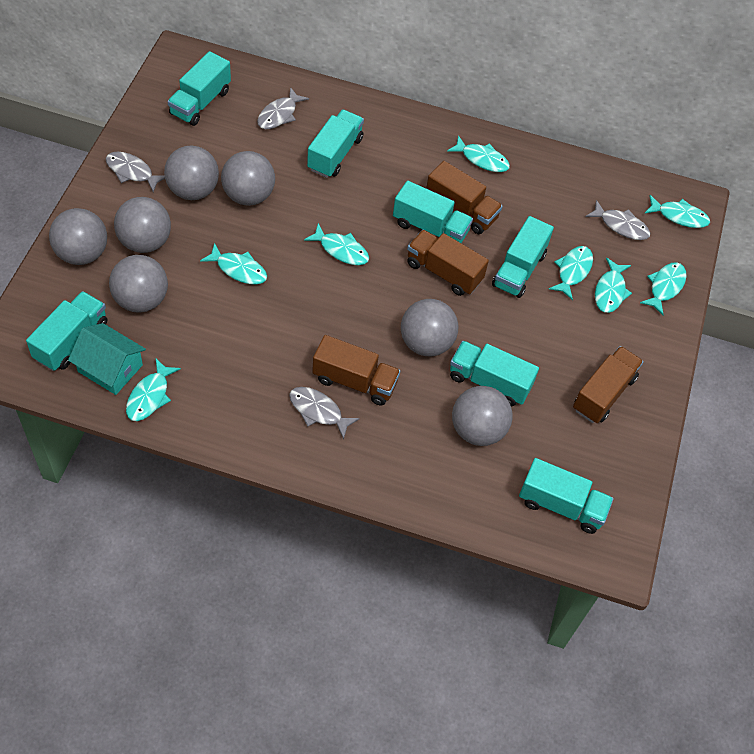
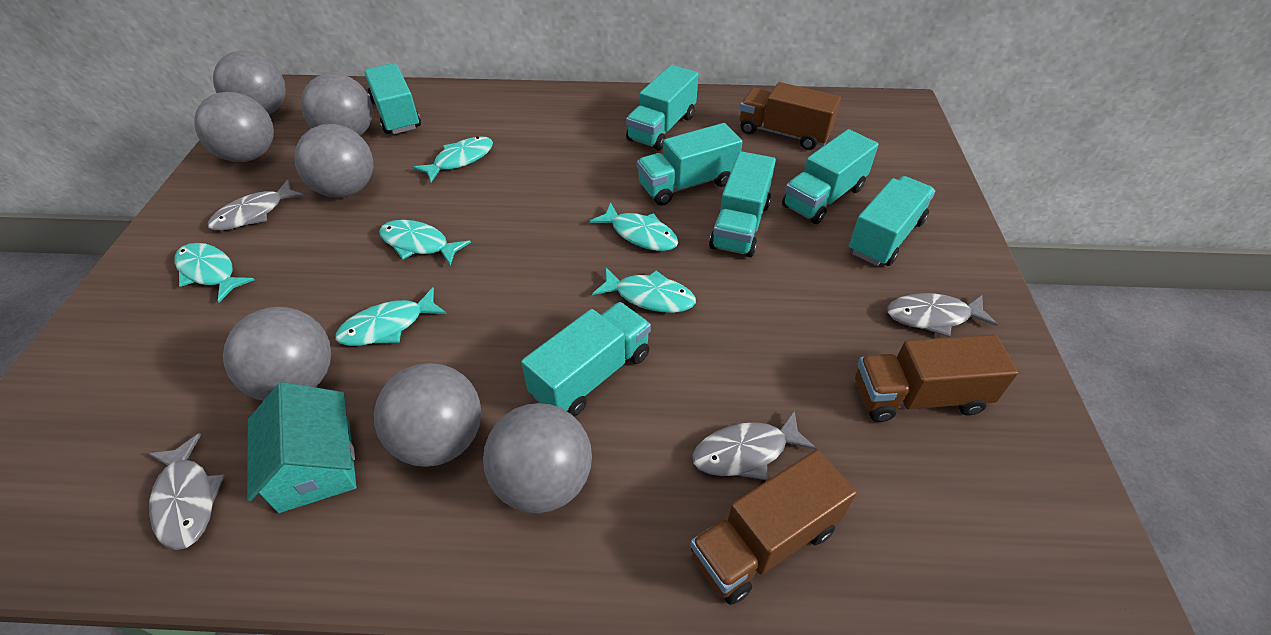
brown truck: 4 -> 3
turquoise fish: 8 -> 6

